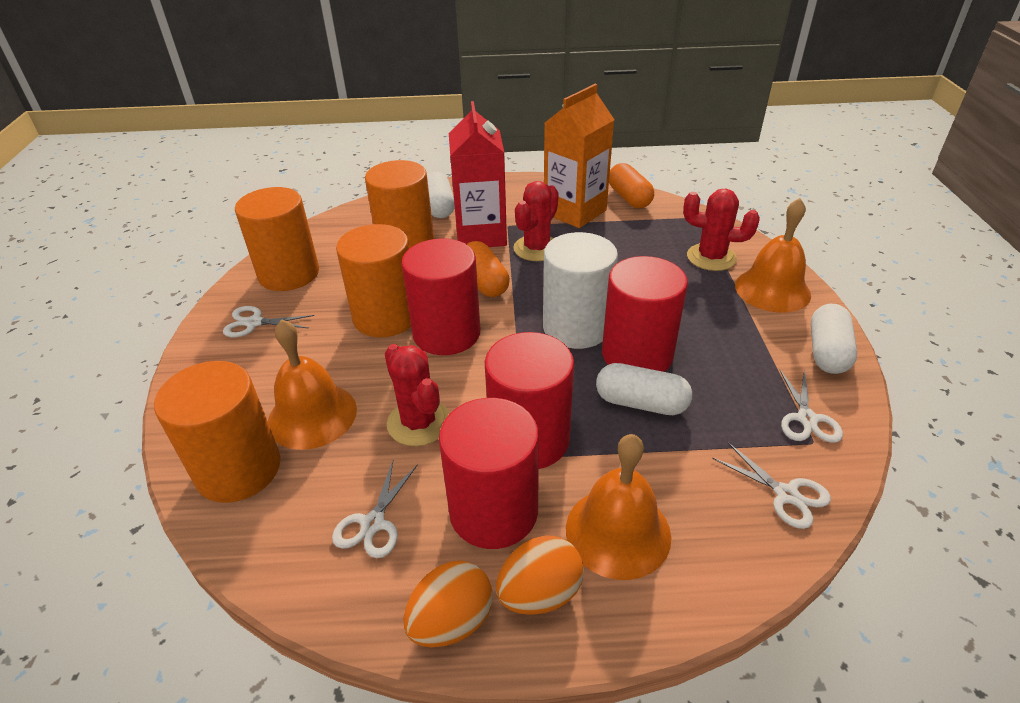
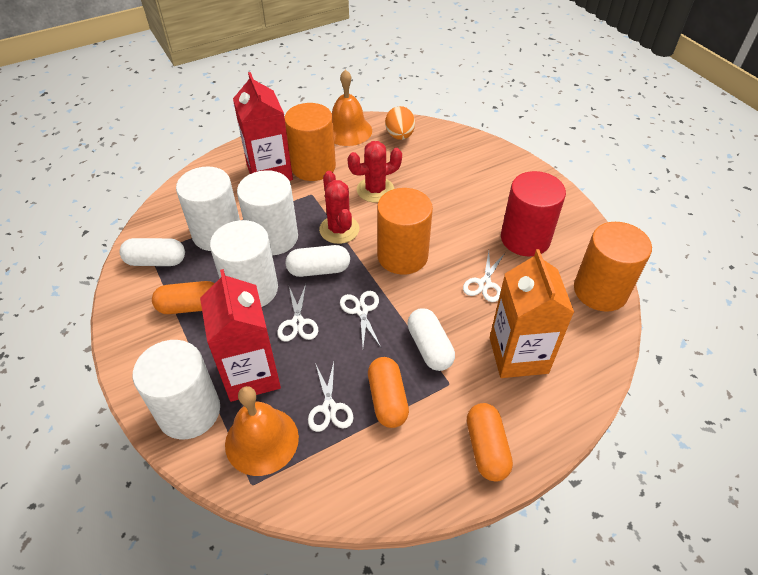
orange bell: 3 -> 2
orange capsule: 2 -> 3
orange cylinder: 4 -> 3
orange egg: 2 -> 1
red cactus: 3 -> 2
red carton: 1 -> 2
red cylinder: 4 -> 1
white cylinder: 1 -> 4

